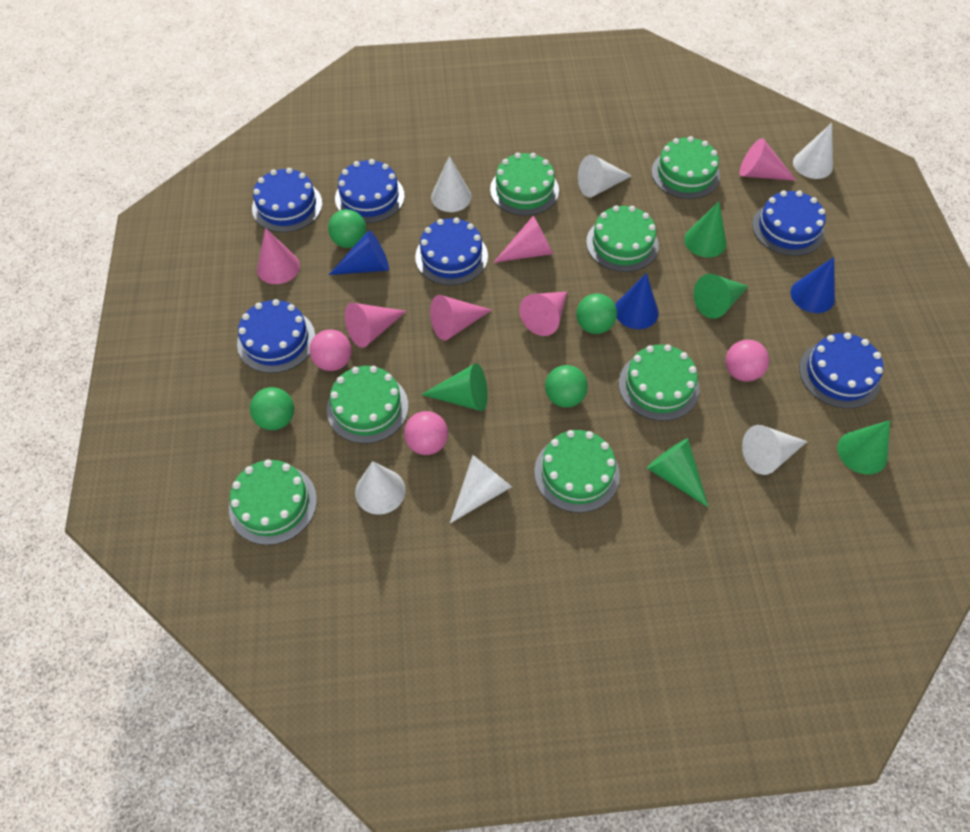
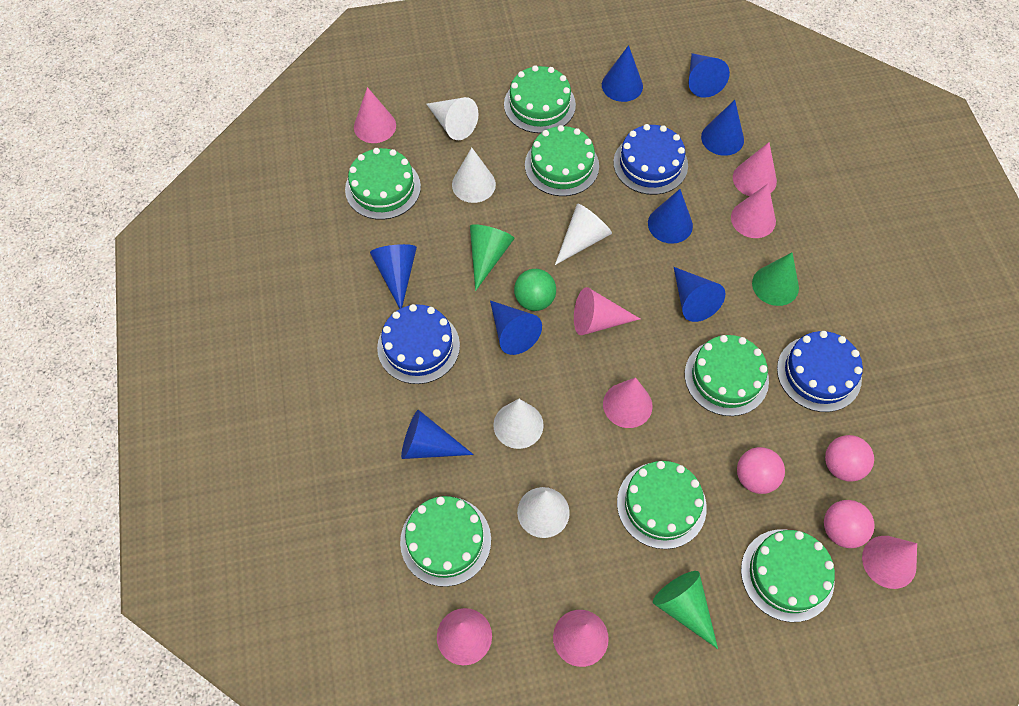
blue cake: 6 -> 3
blue cone: 3 -> 8
green ball: 4 -> 1
green cone: 5 -> 3
pink cone: 6 -> 8
white cone: 6 -> 5

